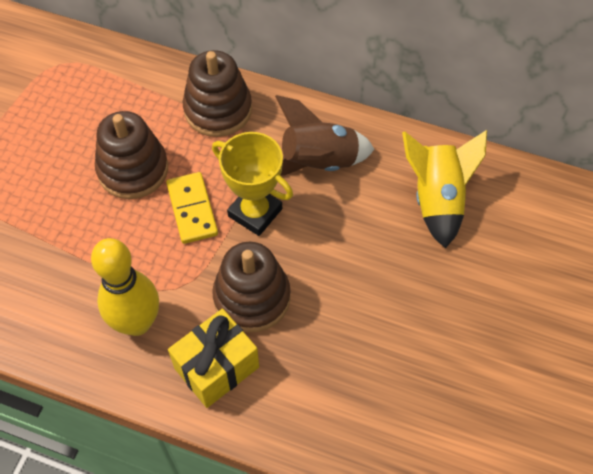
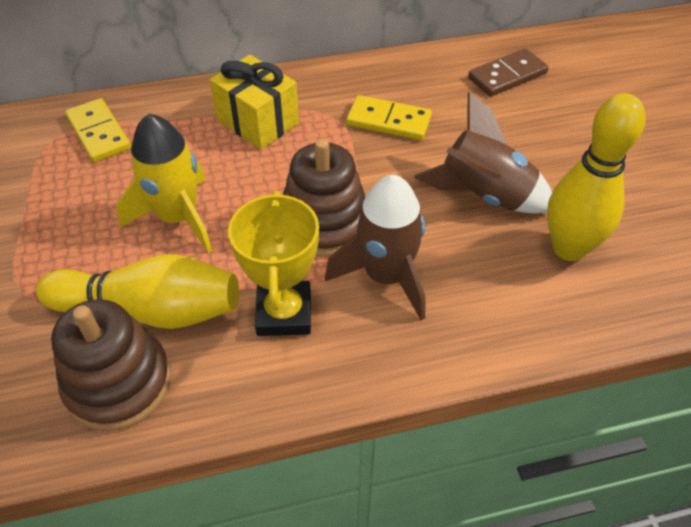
brown domino: 0 -> 1
brown rocket: 1 -> 2
brown stacking toy: 3 -> 2
yellow bowling pin: 1 -> 2
yellow domino: 1 -> 2

